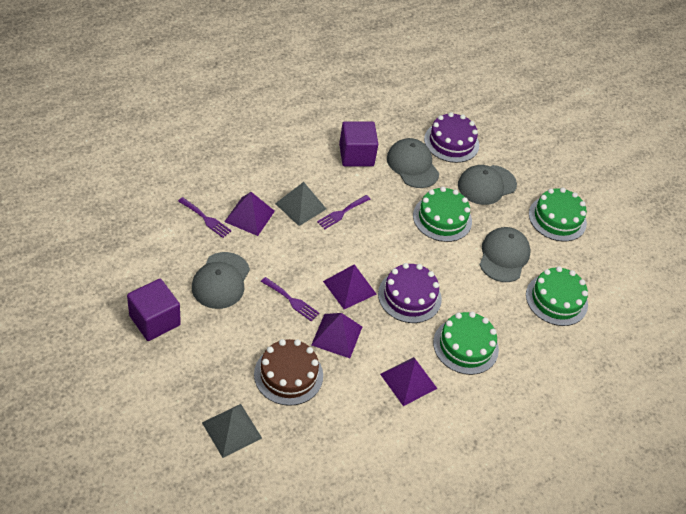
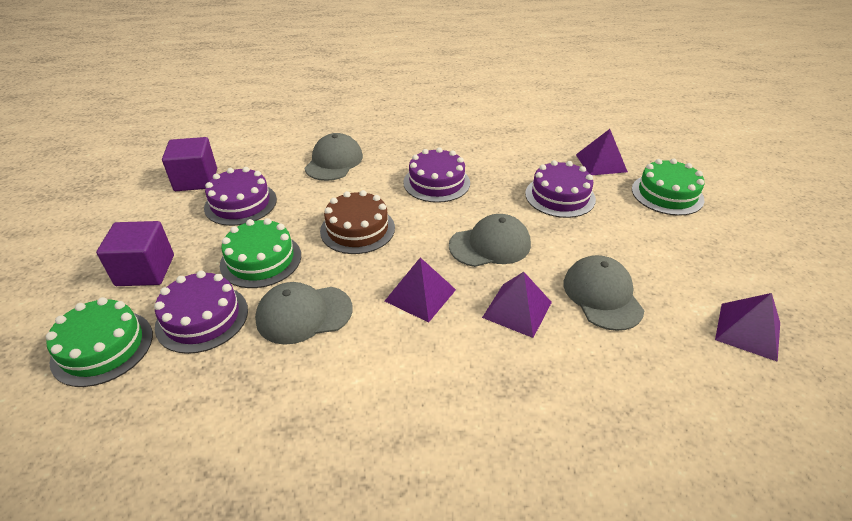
green cake: 4 -> 3
grey pyramid: 2 -> 0
purple cake: 2 -> 4
purple fork: 3 -> 0

